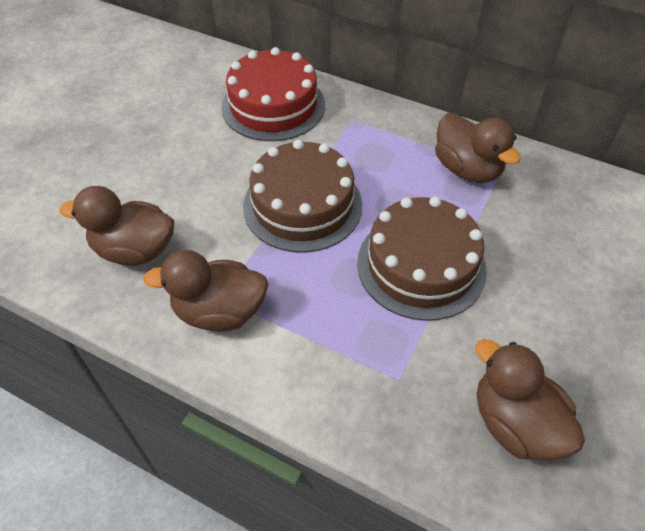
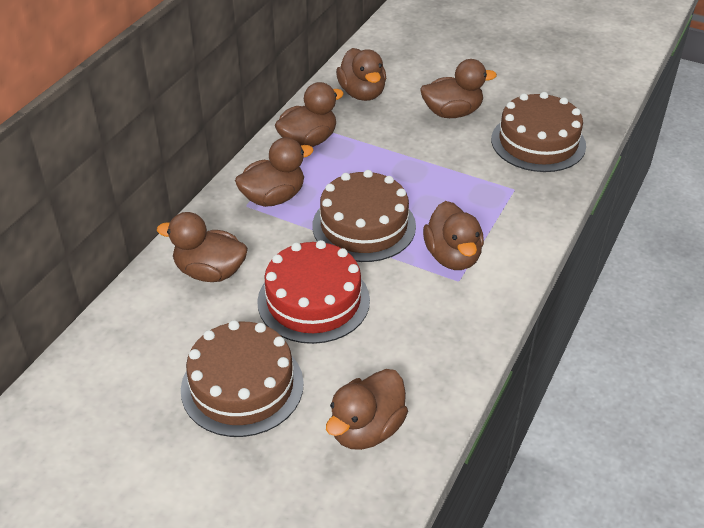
brown cake: 2 -> 3
brown duck: 4 -> 7

